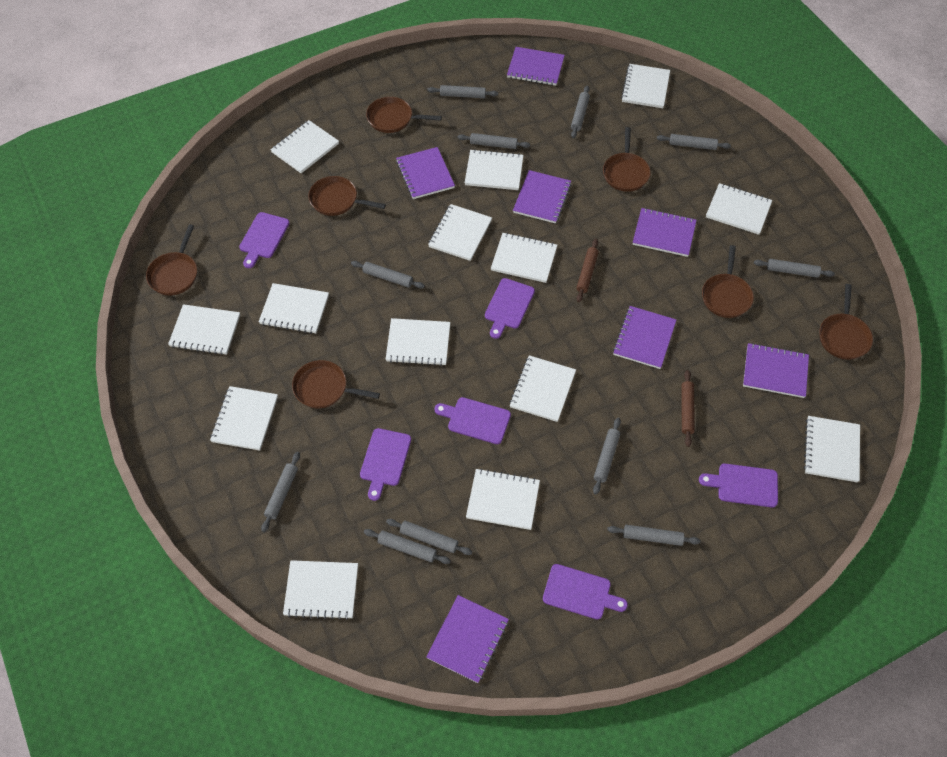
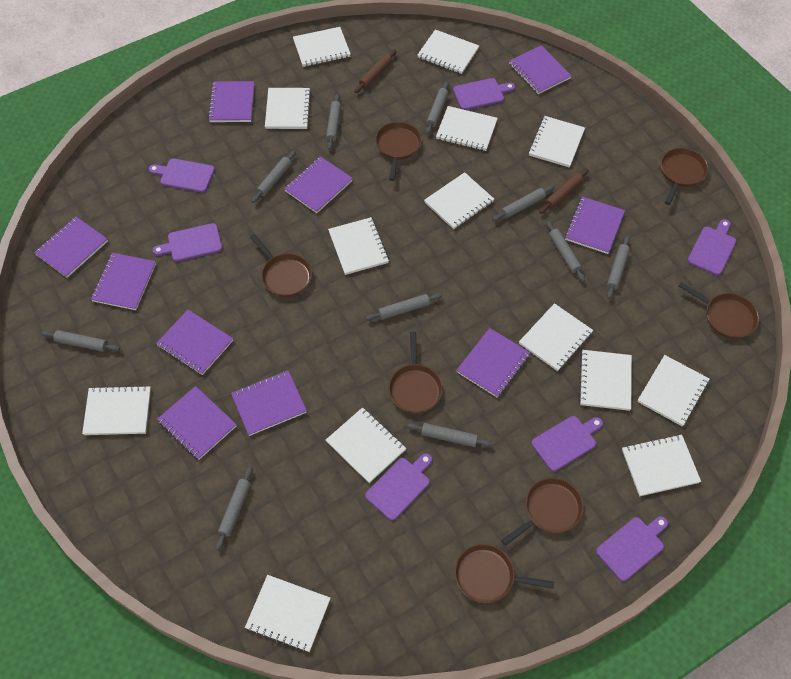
grey rolling pin: 11 -> 10
purple cutting board: 6 -> 7
purple notebook: 7 -> 10

